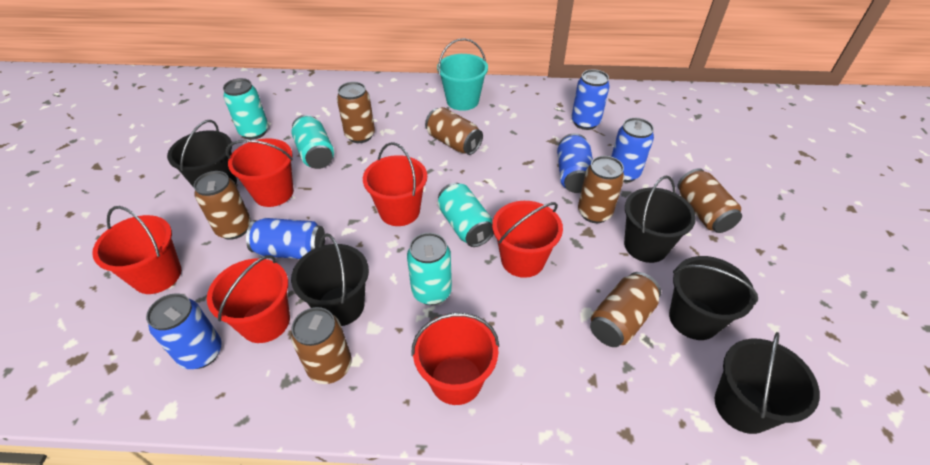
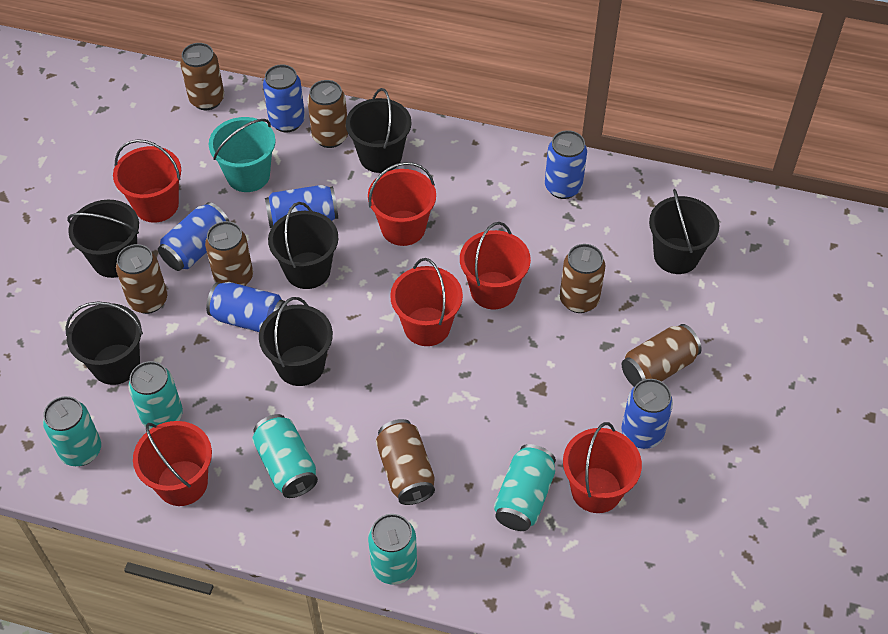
black bucket: 5 -> 6
blue can: 5 -> 6
turquoise can: 4 -> 5

